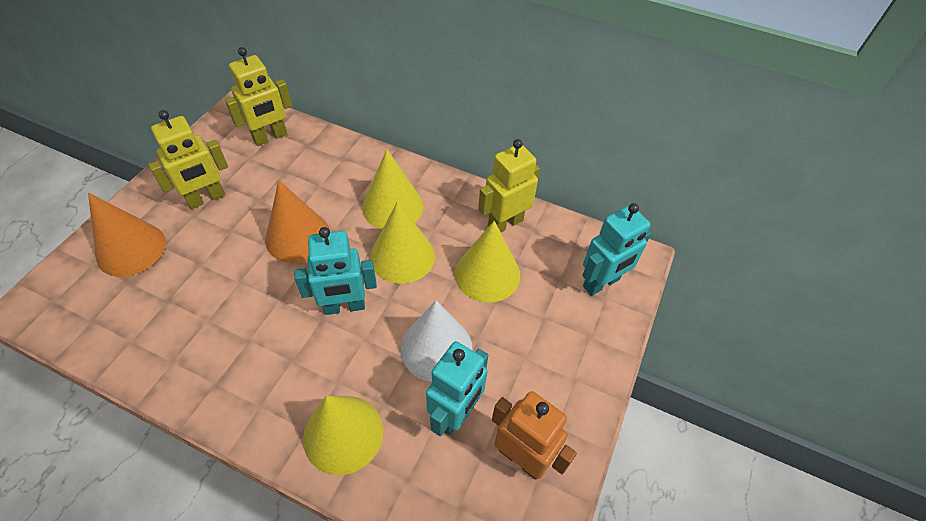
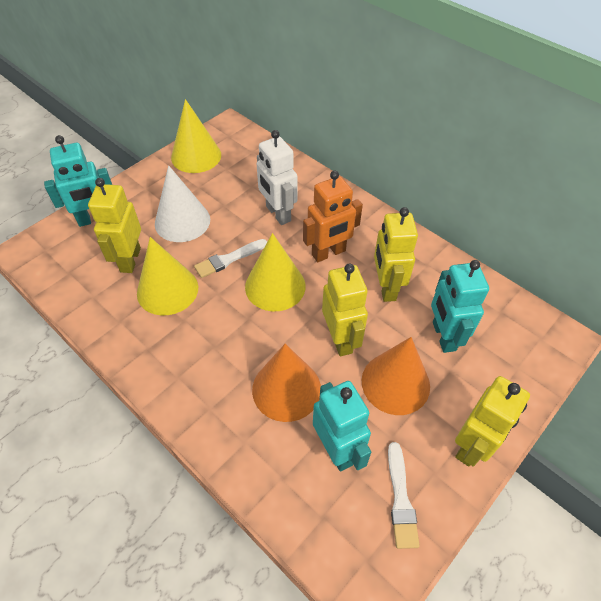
white brush: 0 -> 2
white robot: 0 -> 1
yellow cone: 4 -> 3
yellow robot: 3 -> 4

